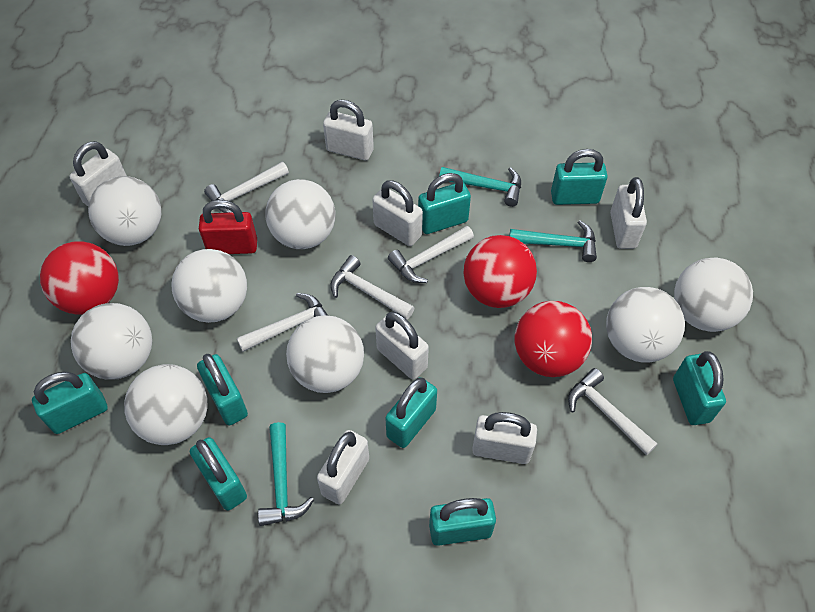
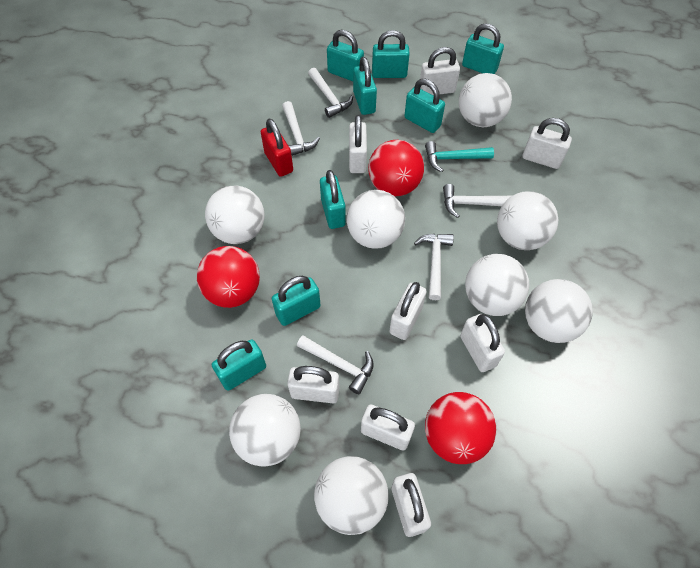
turquoise hammer: 3 -> 1
white padlock: 7 -> 8

